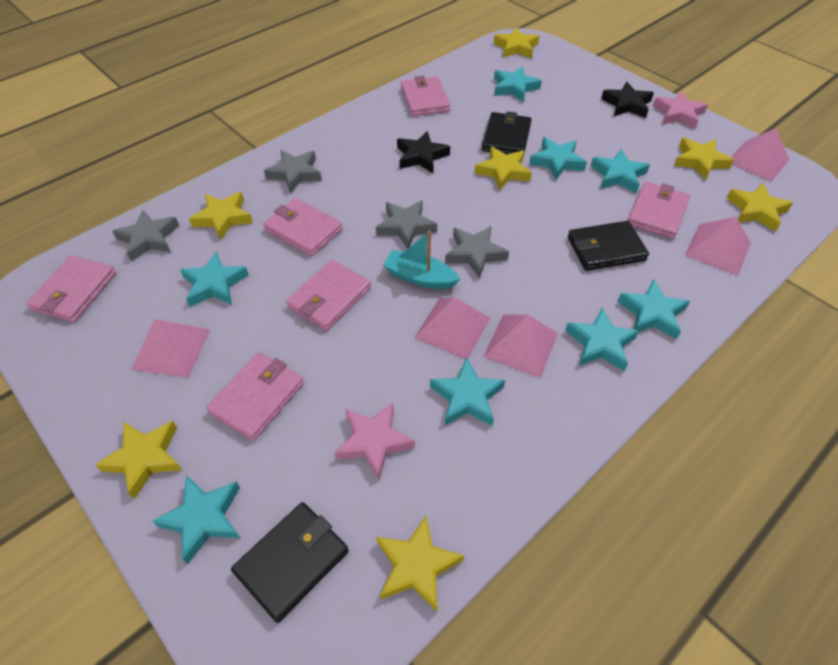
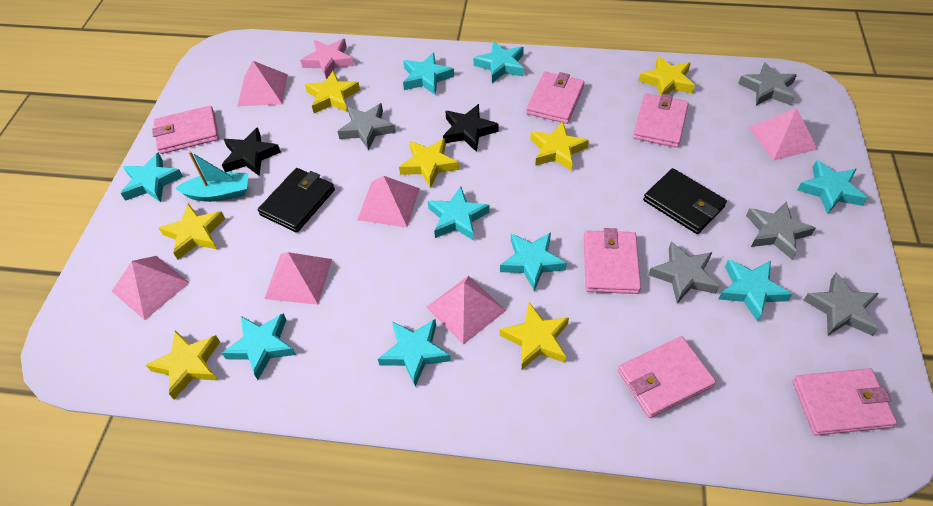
black wallet: 3 -> 2
grey star: 4 -> 5
pink pyramid: 5 -> 6
pink star: 2 -> 1
turquoise star: 8 -> 9

